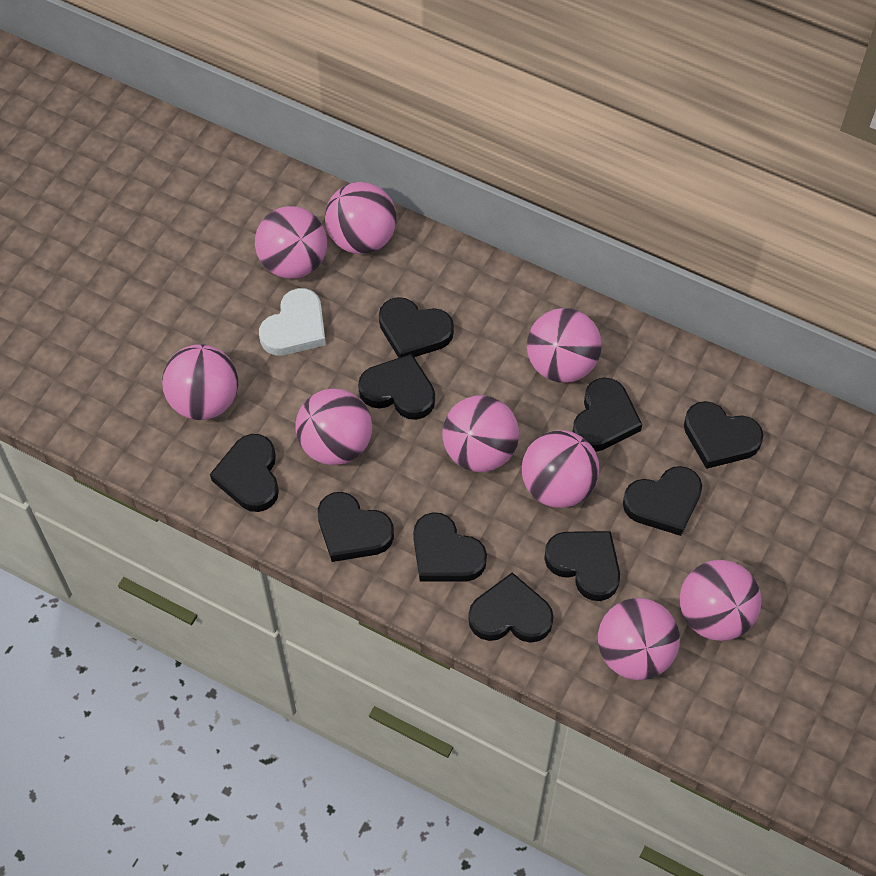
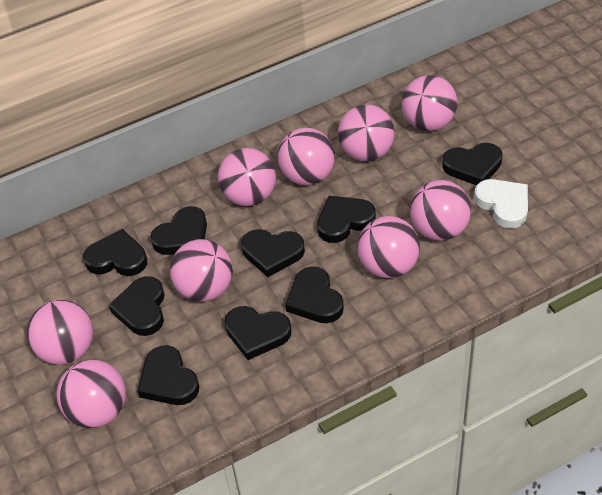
black heart: 10 -> 9

